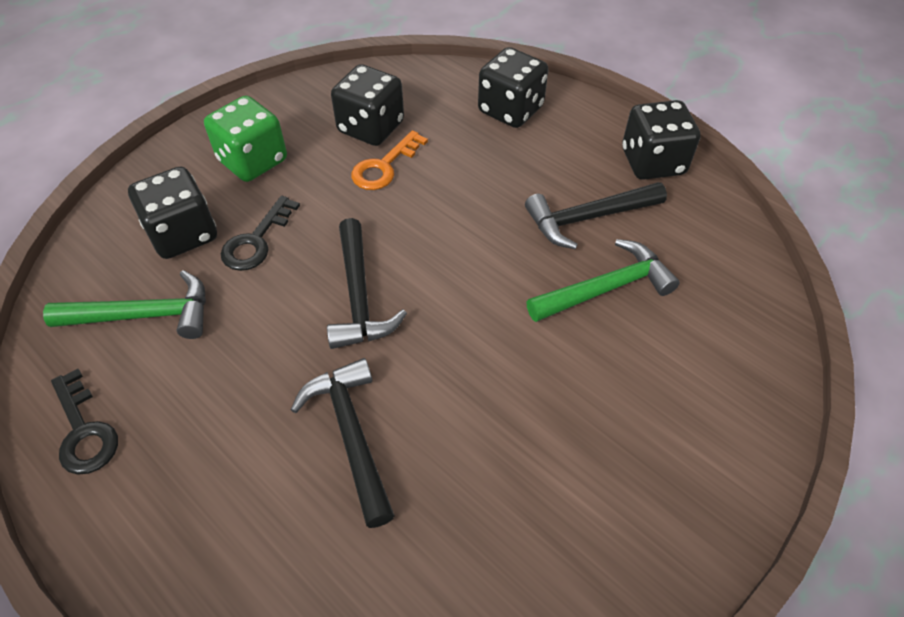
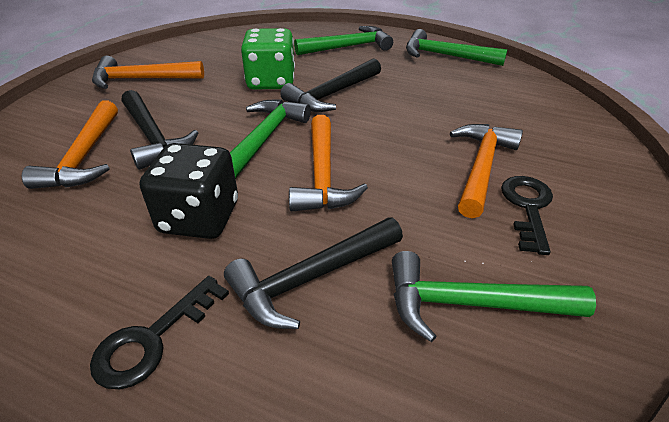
black dice: 4 -> 1
green hammer: 2 -> 4
orange hammer: 0 -> 4
orange key: 1 -> 0

